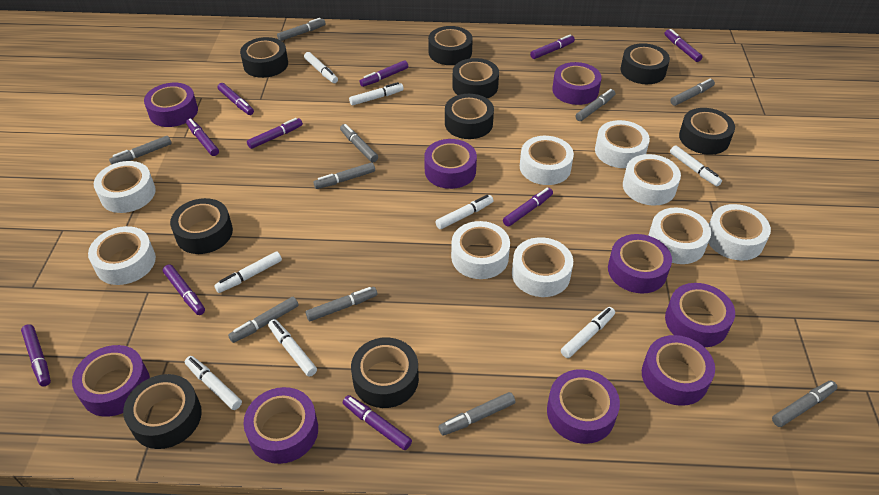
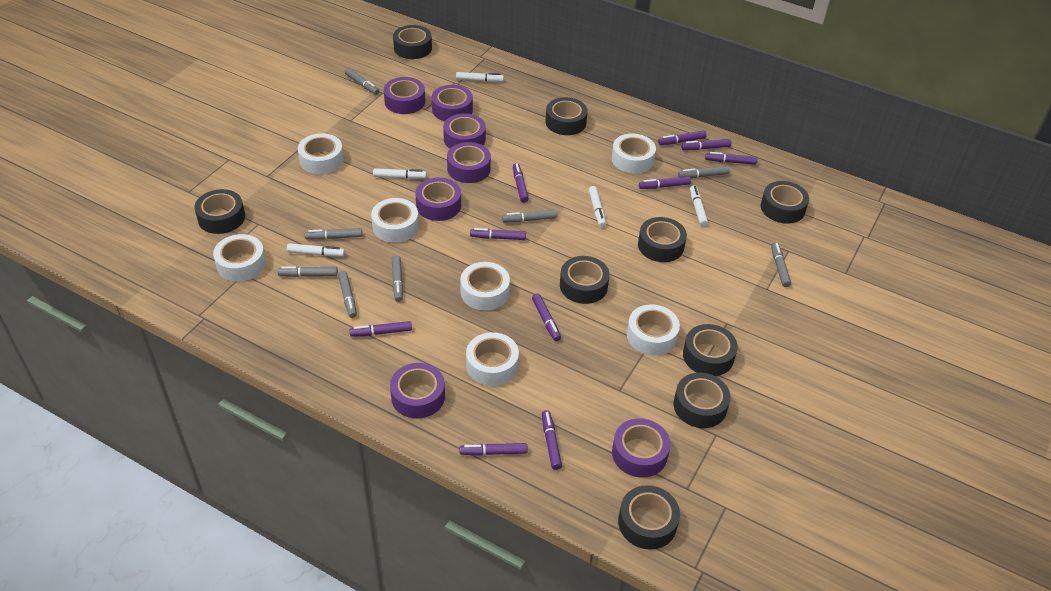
grey marker: 10 -> 8
purple tape: 9 -> 7
white marker: 8 -> 5
white tape: 9 -> 7

